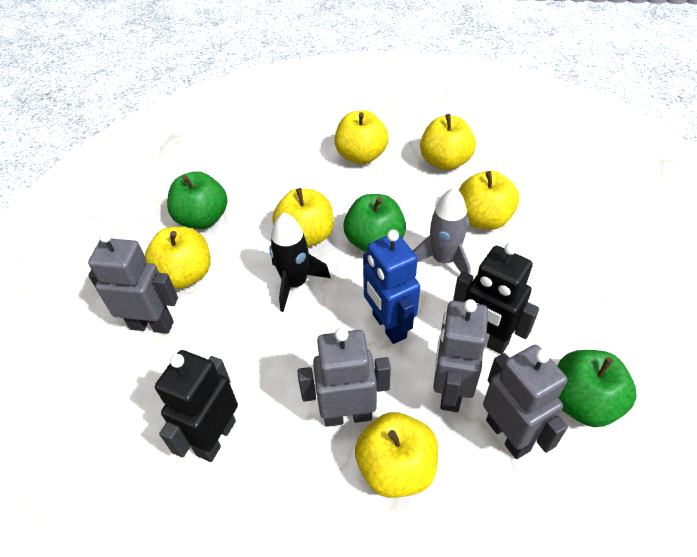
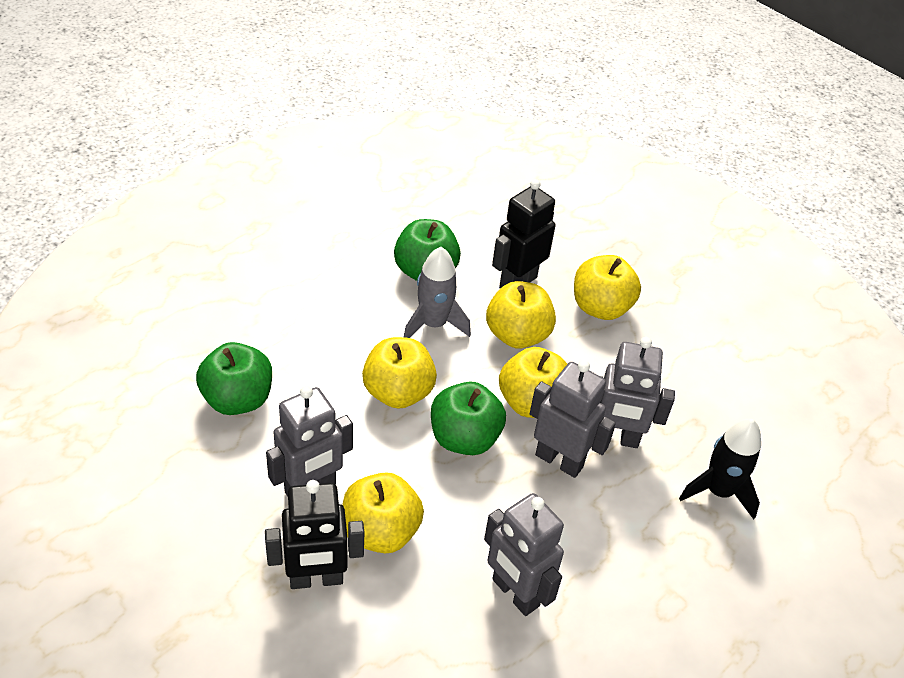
blue robot: 1 -> 0
yellow apple: 6 -> 5

